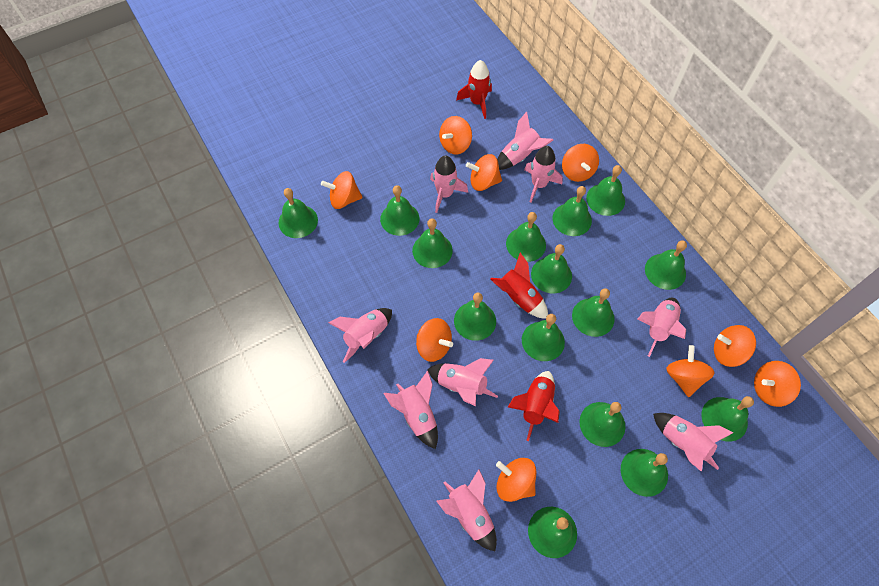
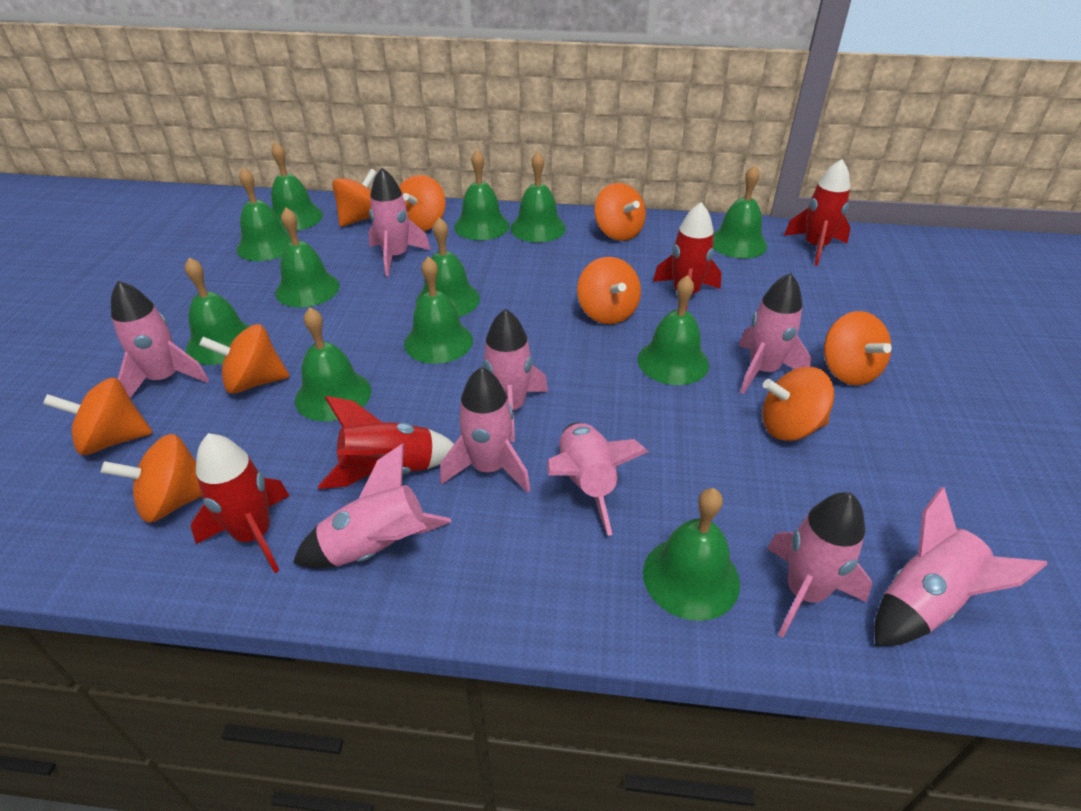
green bell: 15 -> 12
red rocket: 3 -> 4

